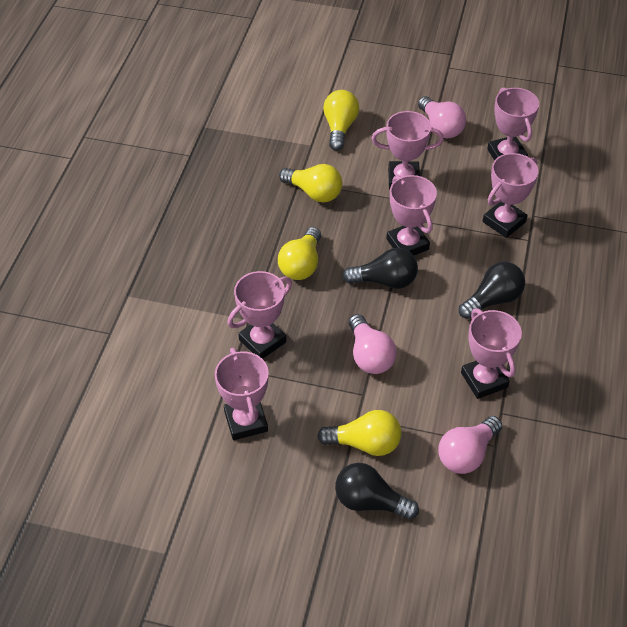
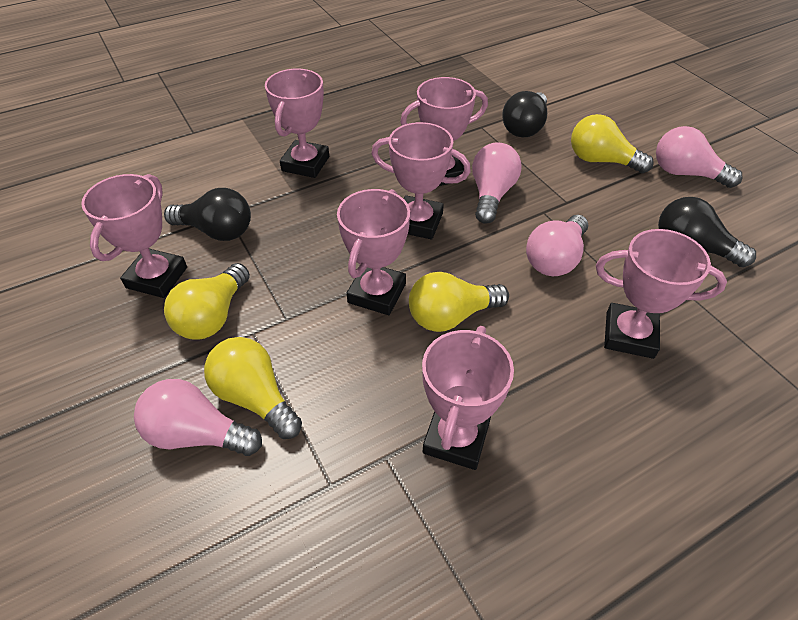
pink light bulb: 3 -> 4

